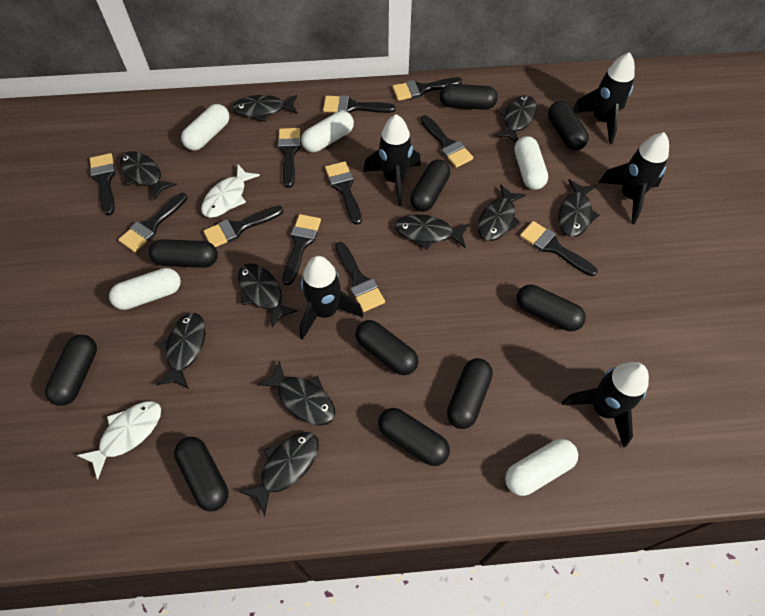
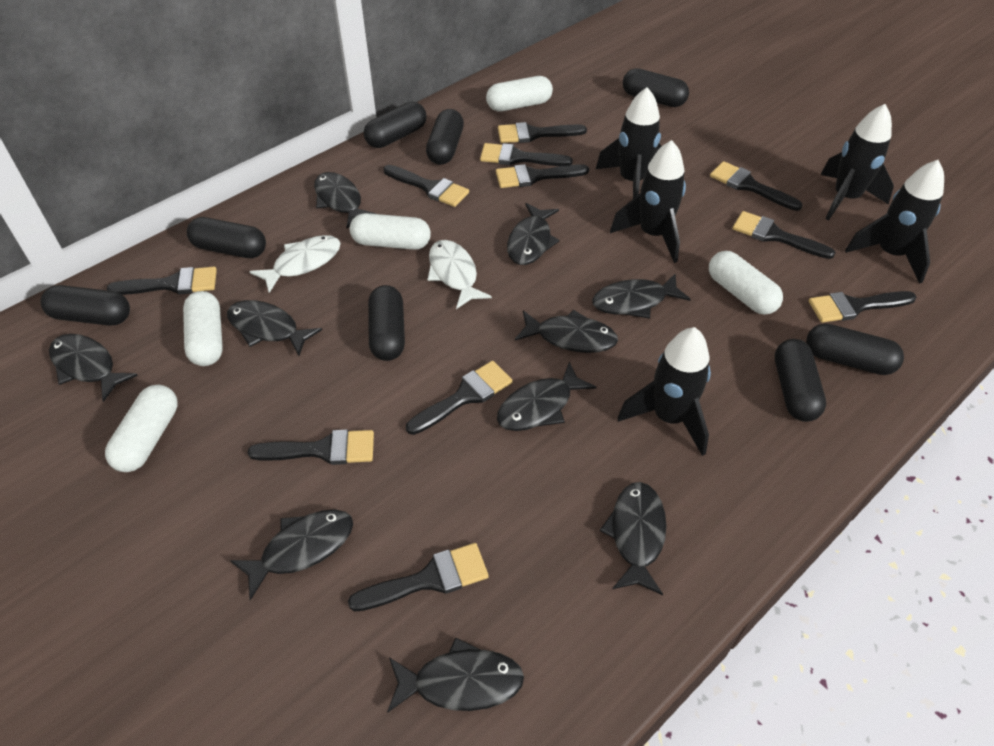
black capsule: 10 -> 8

